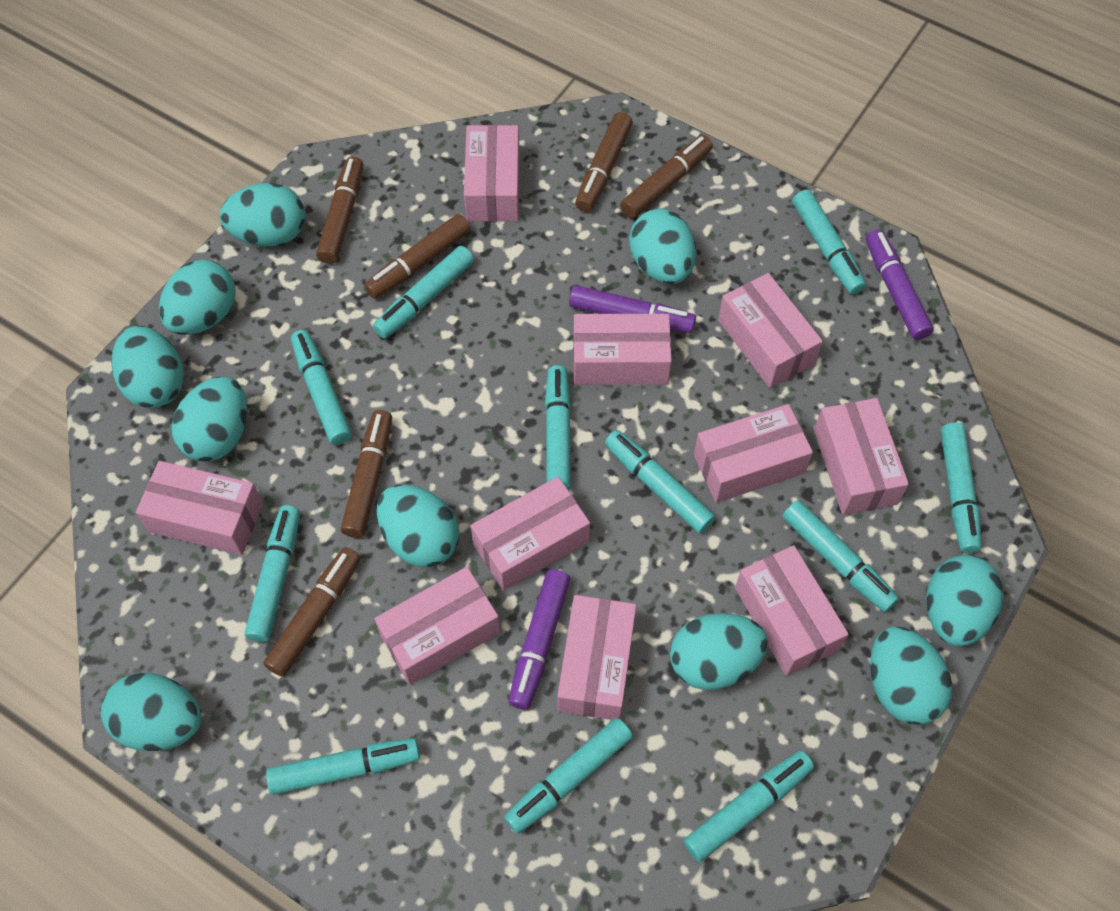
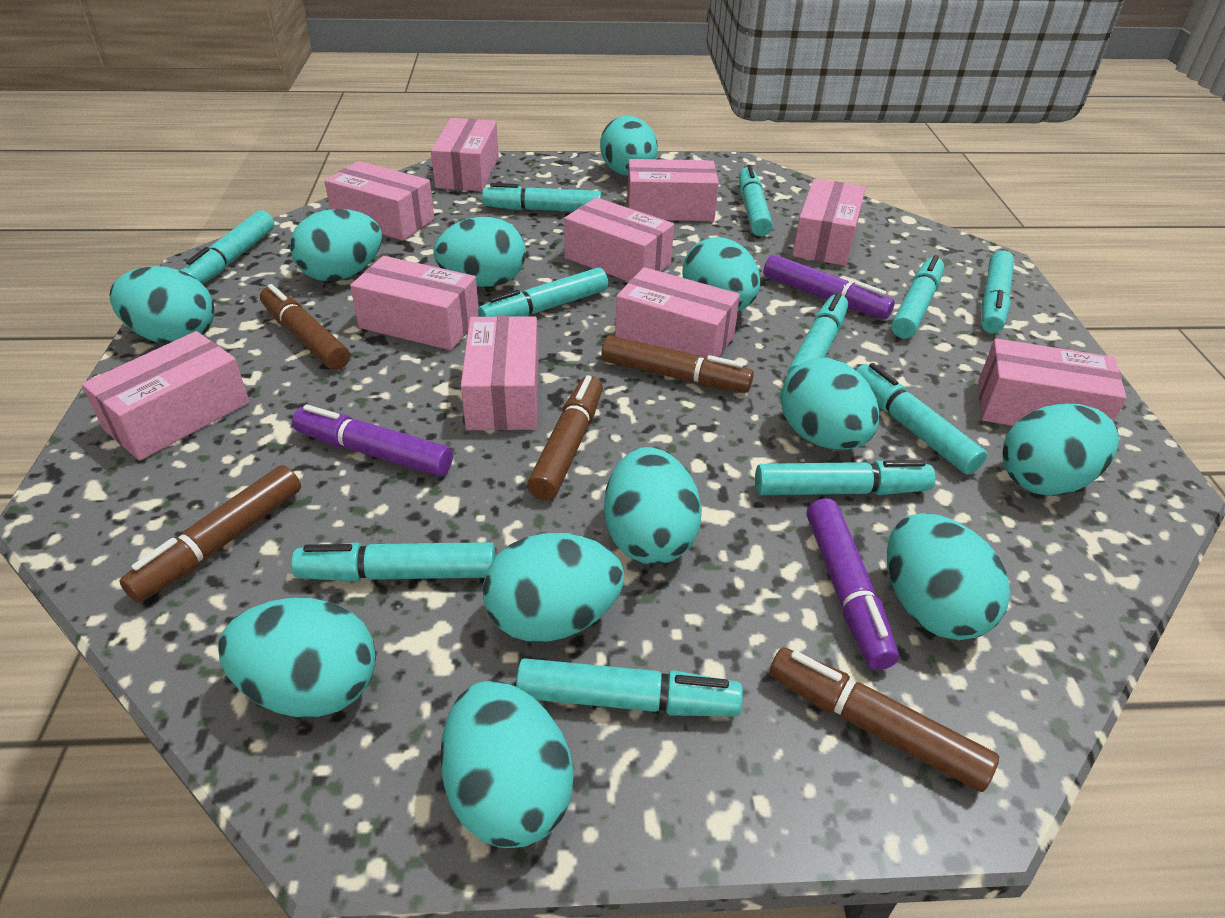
brown marker: 6 -> 5
turquoise egg: 10 -> 12

